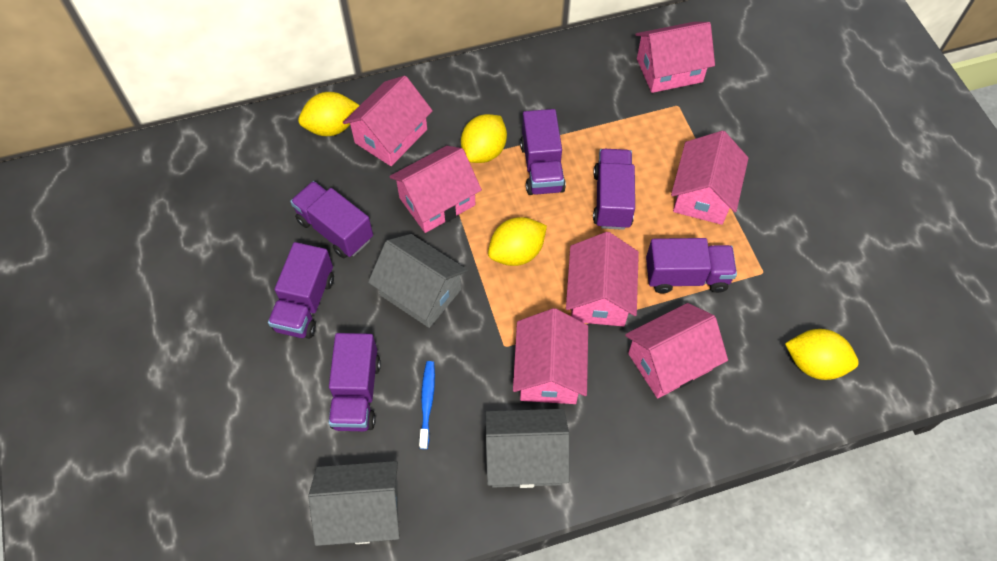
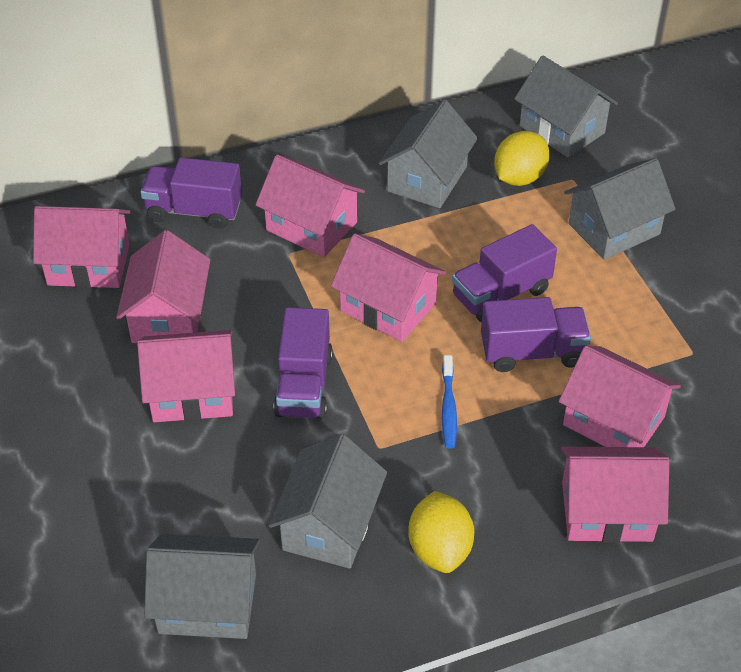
grey house: 3 -> 5
purple truck: 6 -> 4
yellow lemon: 4 -> 2

